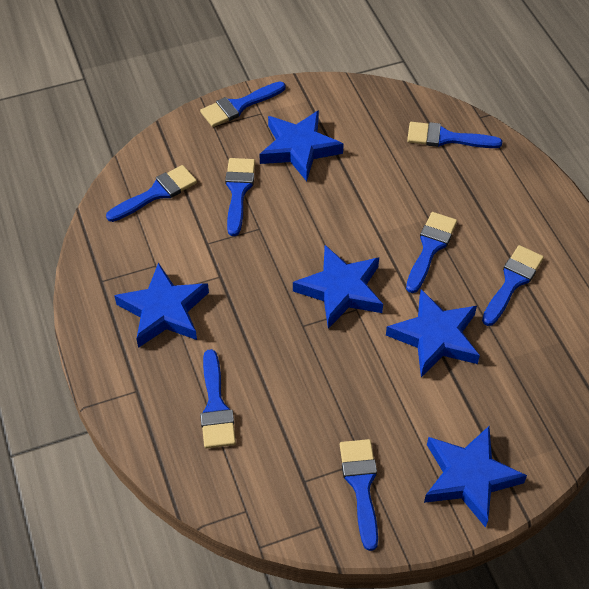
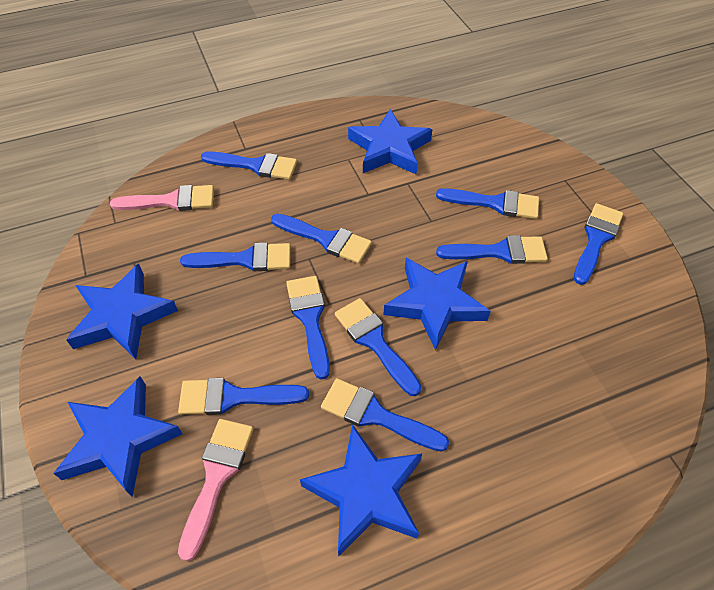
blue brush: 8 -> 10
pink brush: 0 -> 2

